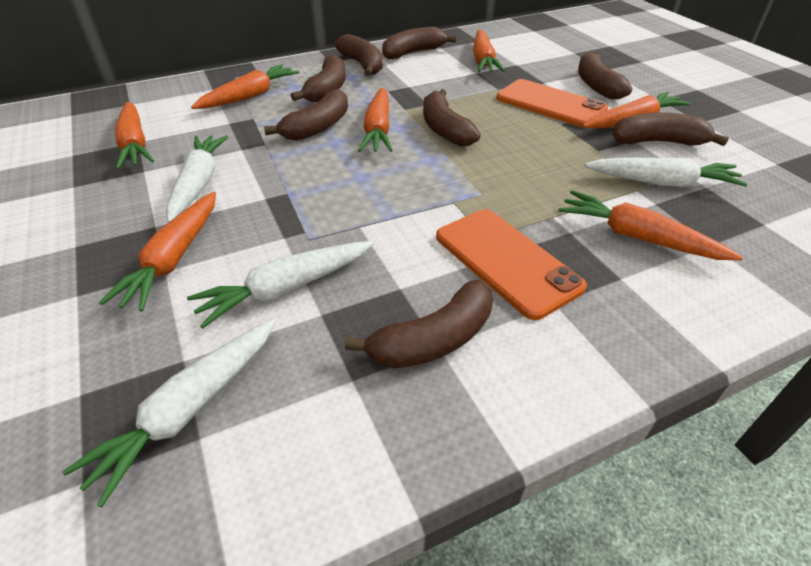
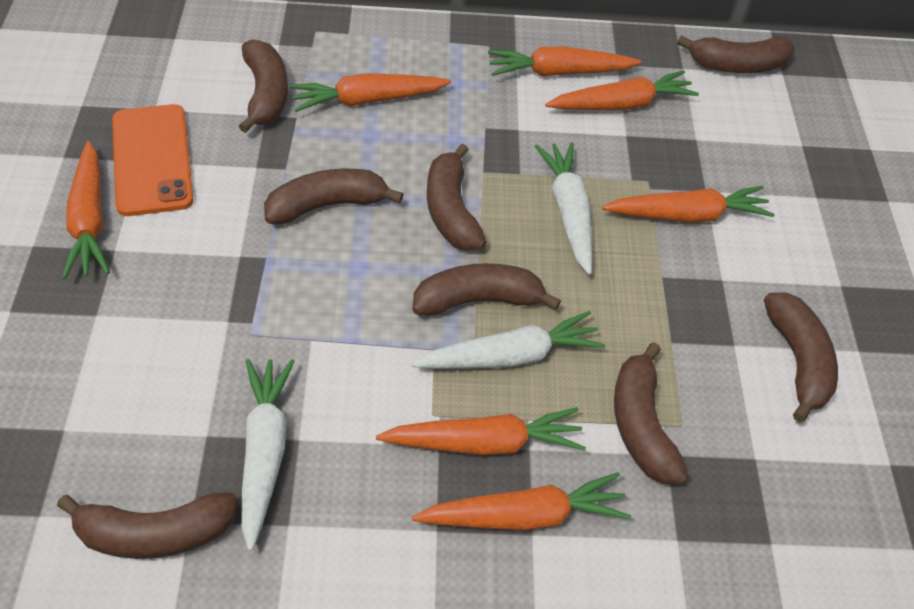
orange phone: 2 -> 1
white carrot: 4 -> 3

